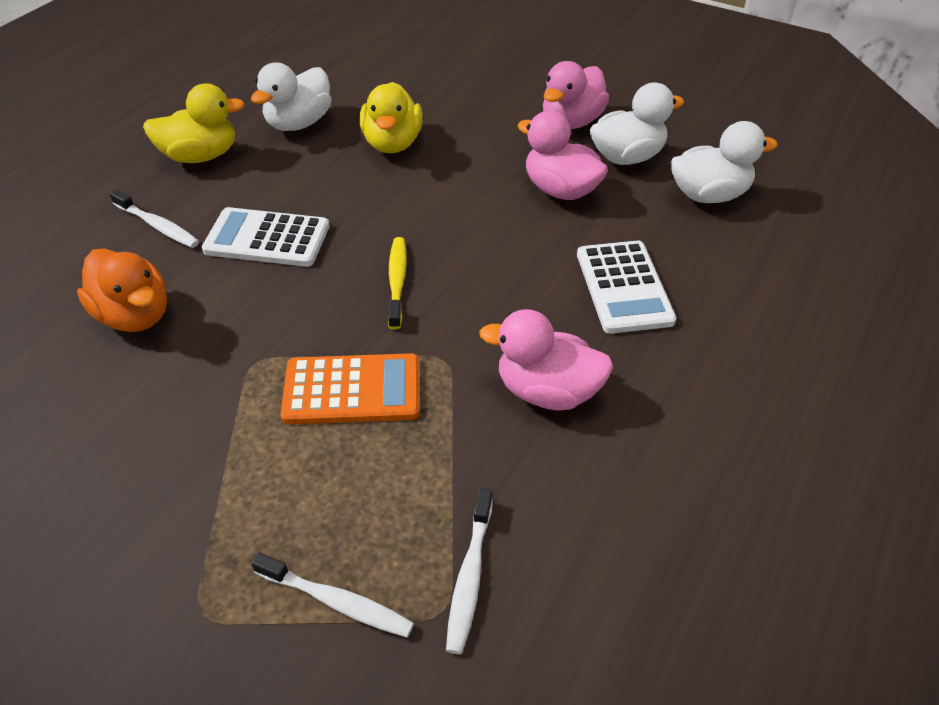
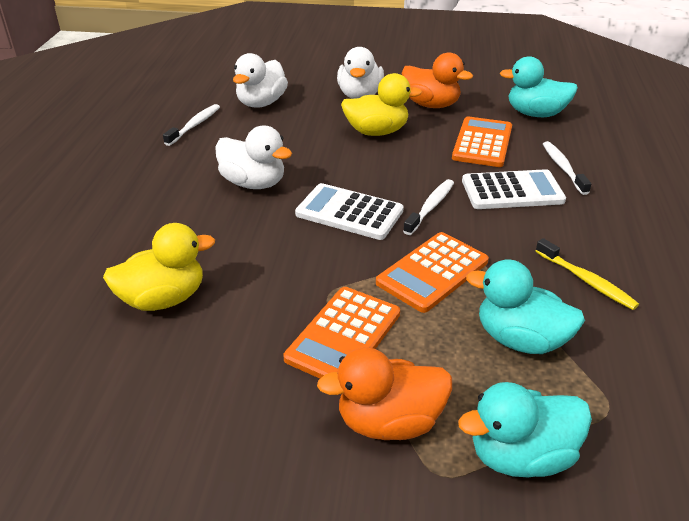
orange calculator: 1 -> 3
orange duck: 1 -> 2
pink duck: 3 -> 0
turquoise duck: 0 -> 3

